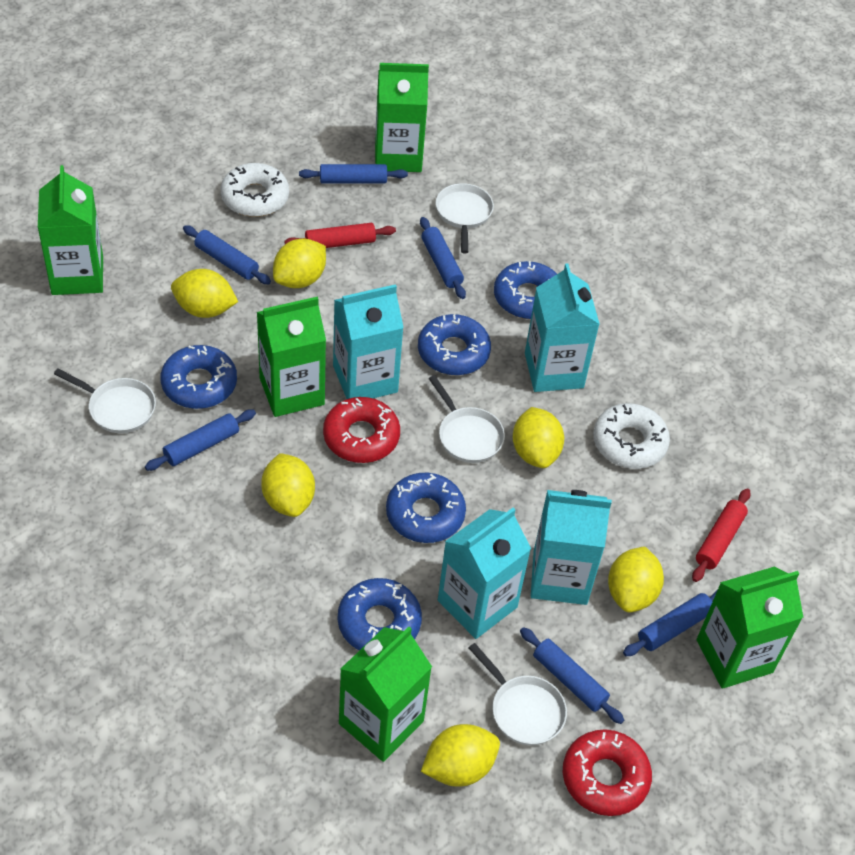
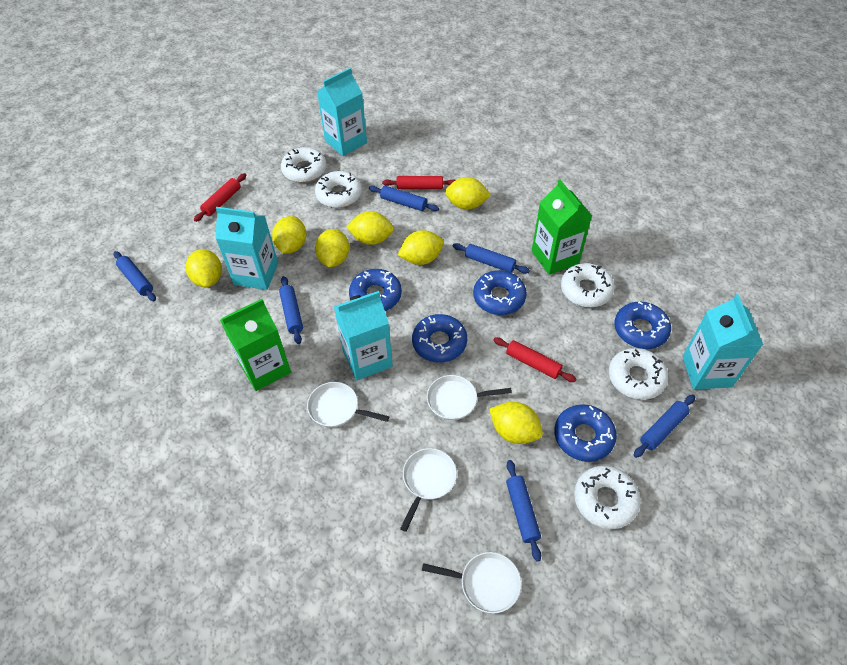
green carton: 5 -> 2
red donut: 2 -> 0
red rolling pin: 2 -> 3
white donut: 2 -> 5
yellow lemon: 6 -> 7

